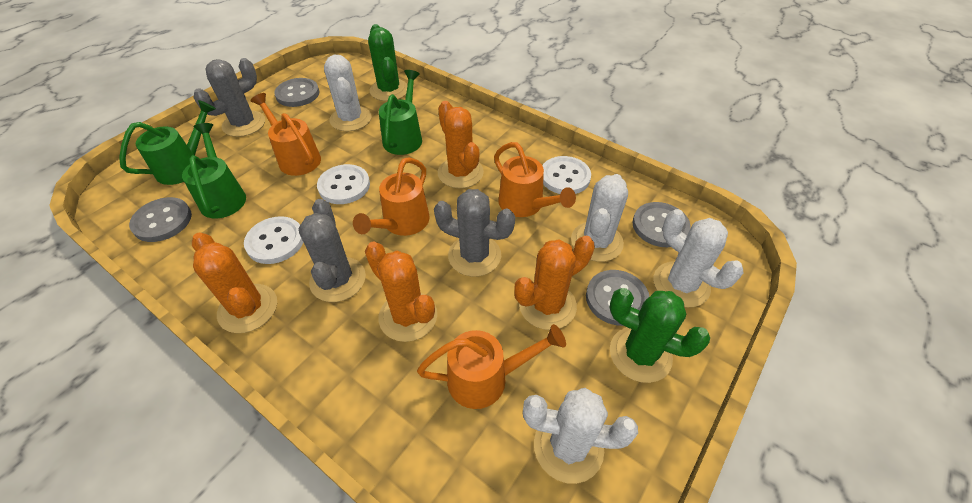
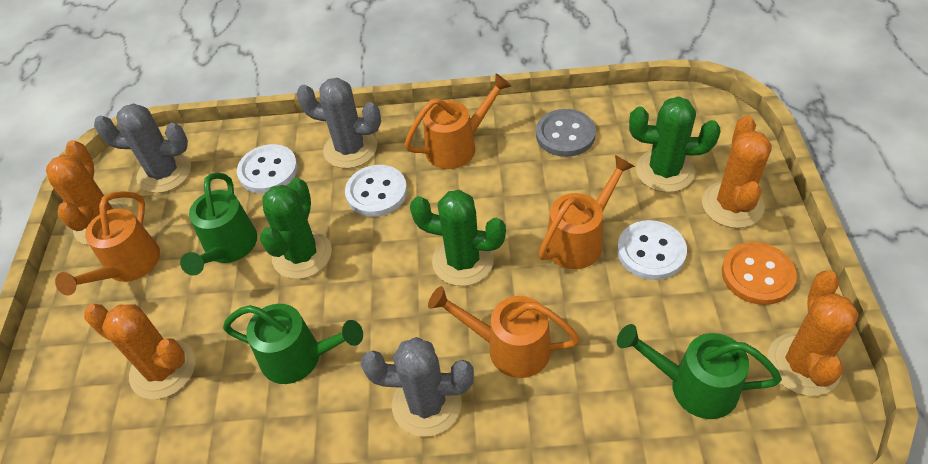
green cactus: 2 -> 3
grey button: 4 -> 1
orange button: 0 -> 1
white cactus: 4 -> 0

